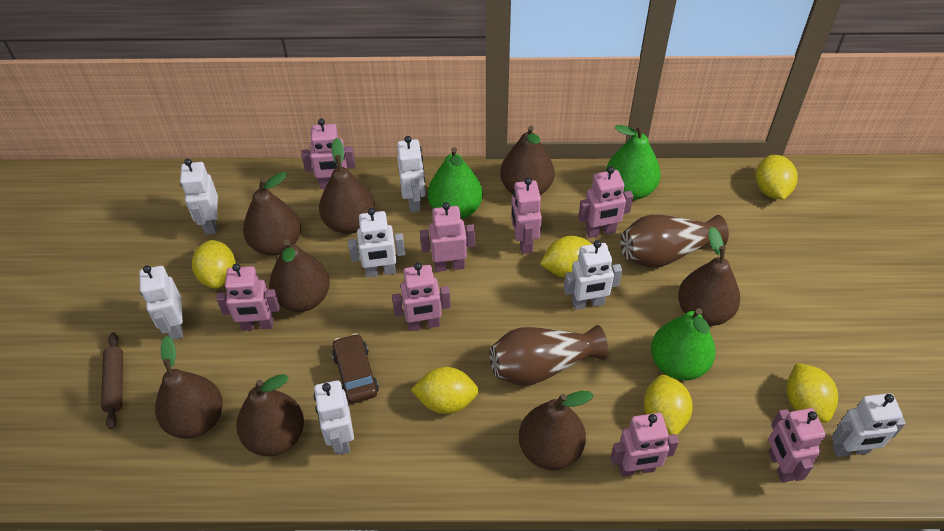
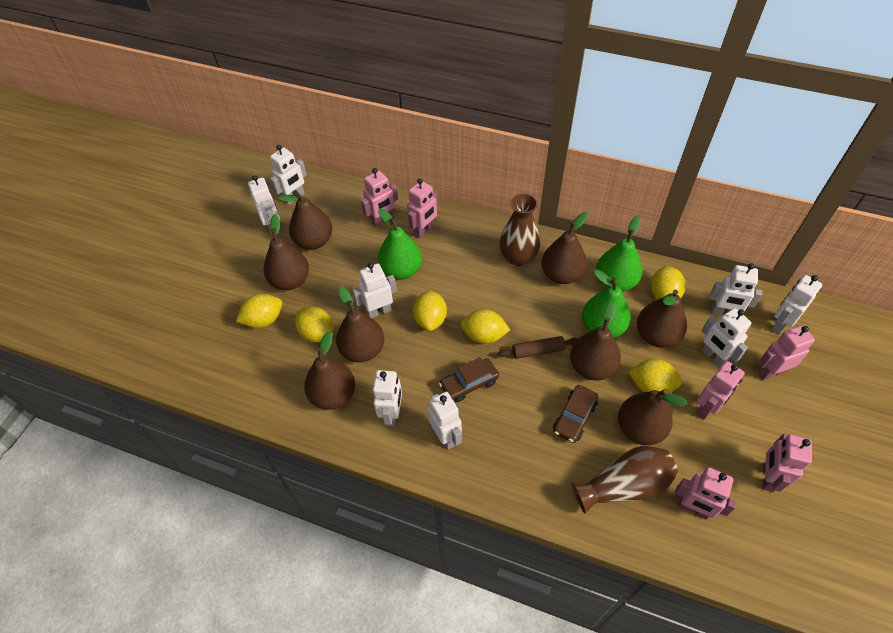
brown car: 1 -> 2
pink robot: 8 -> 6
white robot: 7 -> 8

